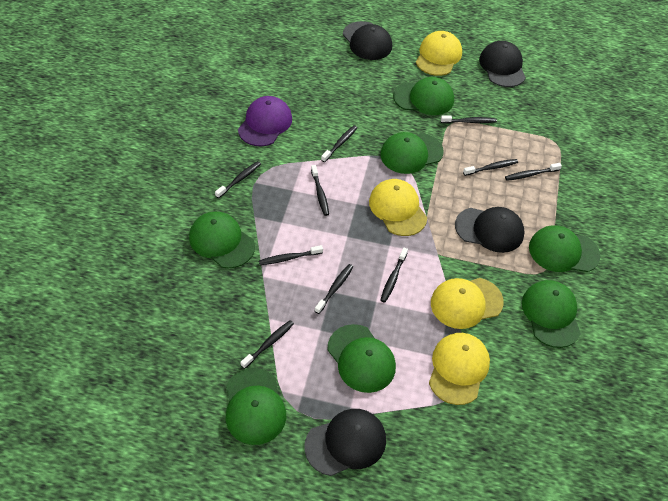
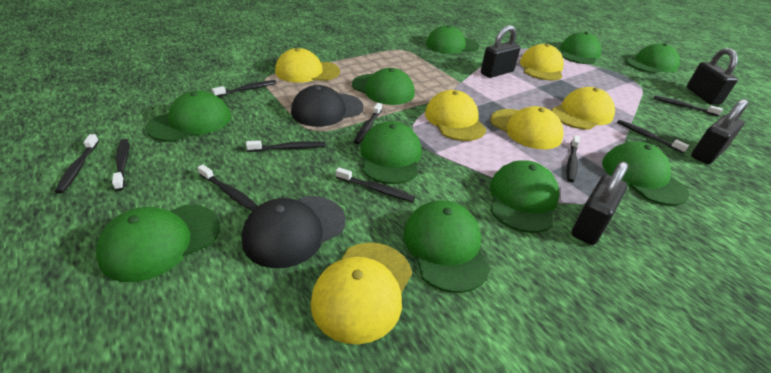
black cap: 4 -> 2
black padlock: 0 -> 4
green cap: 7 -> 10
purple cap: 1 -> 0
yellow cap: 4 -> 6

